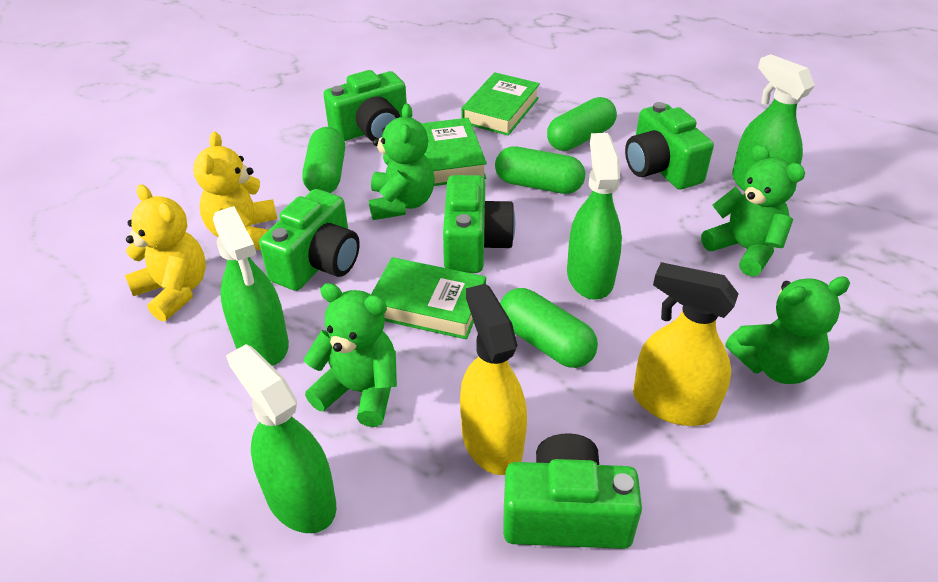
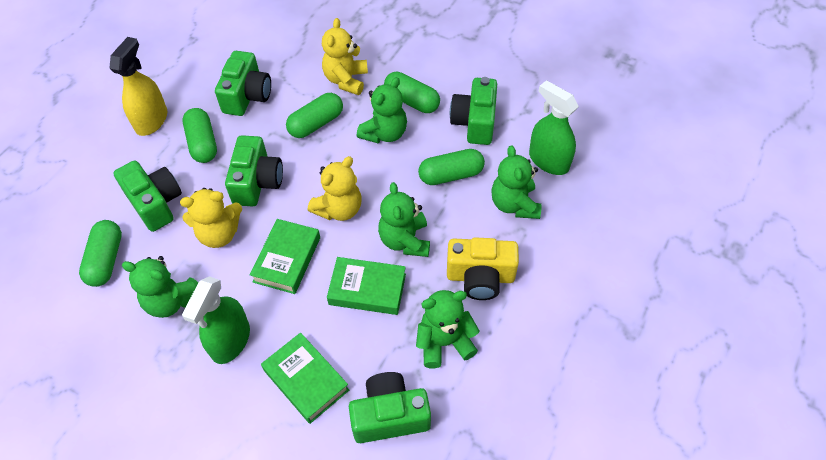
green capsule: 4 -> 5
green spray bottle: 4 -> 2
green teddy bear: 4 -> 5
yellow camera: 0 -> 1
yellow spray bottle: 2 -> 1
yellow teddy bear: 2 -> 3

